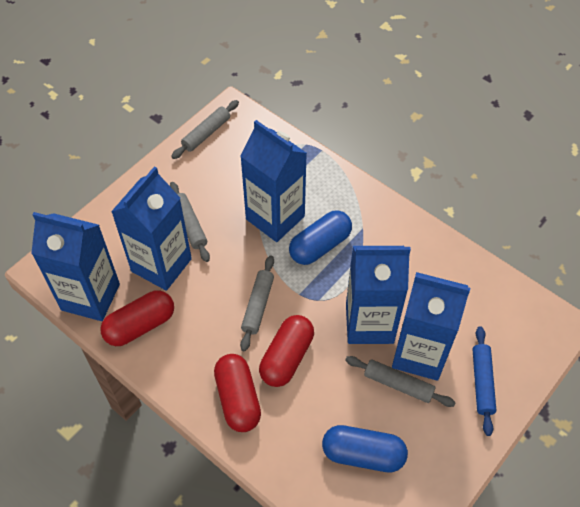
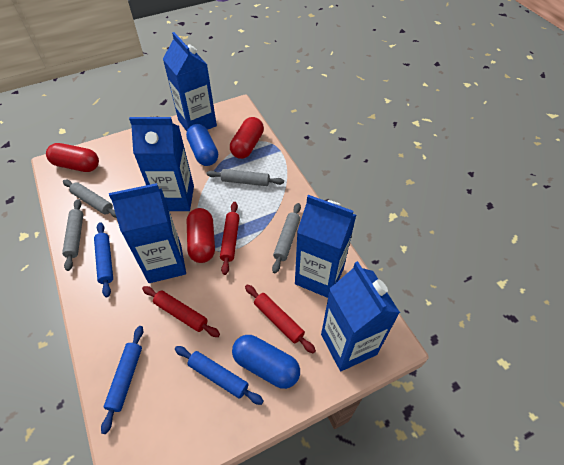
blue rolling pin: 1 -> 3
red rolling pin: 0 -> 3

